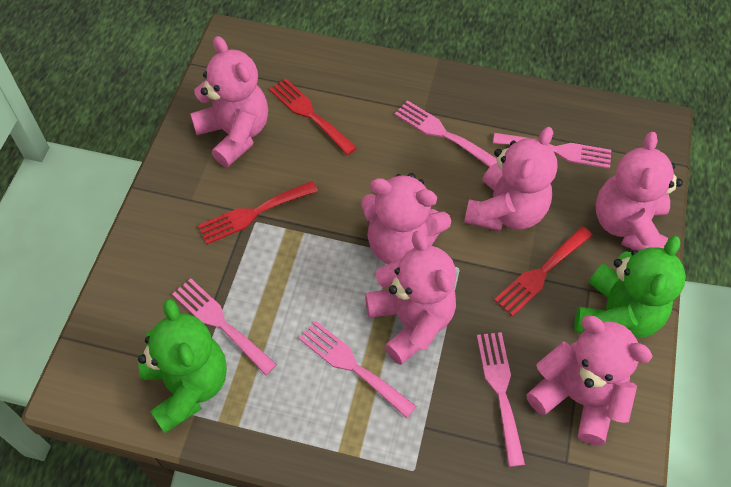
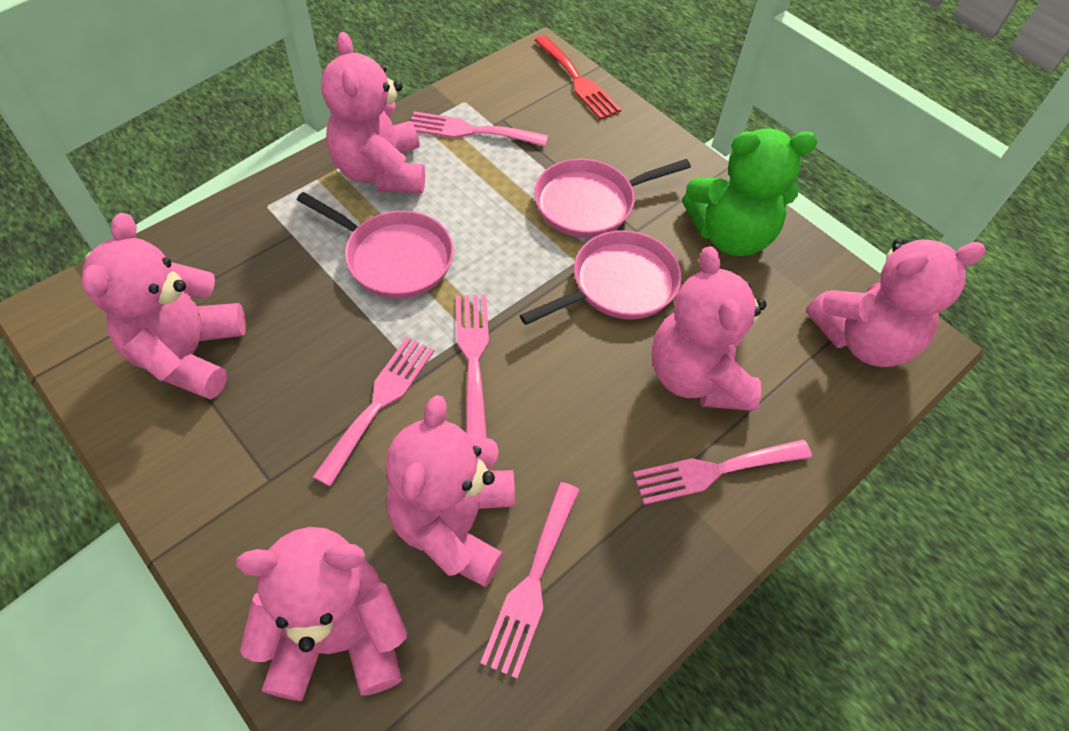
green teddy bear: 2 -> 1
pink pan: 0 -> 3
red fork: 3 -> 1

